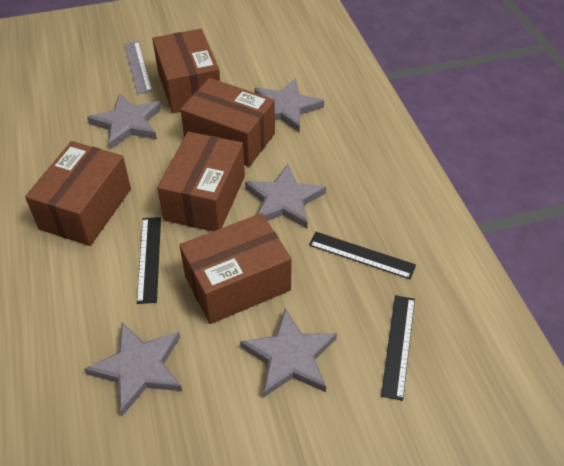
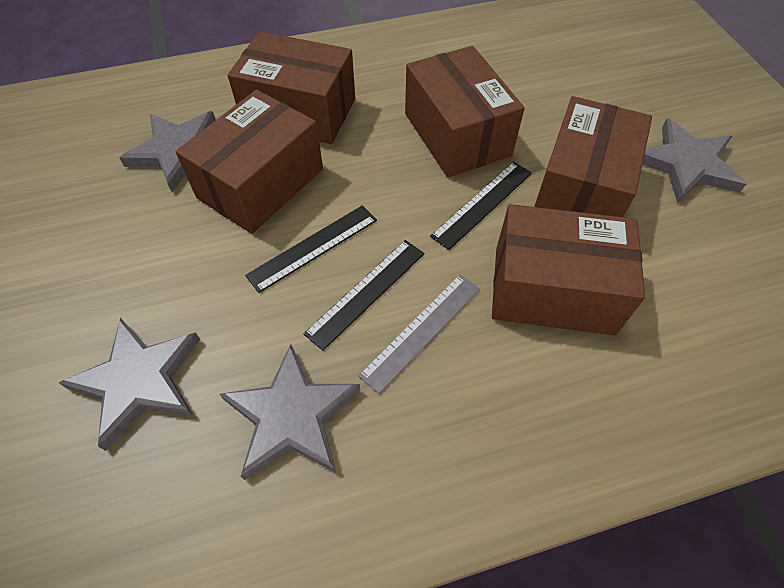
grey star: 5 -> 4

